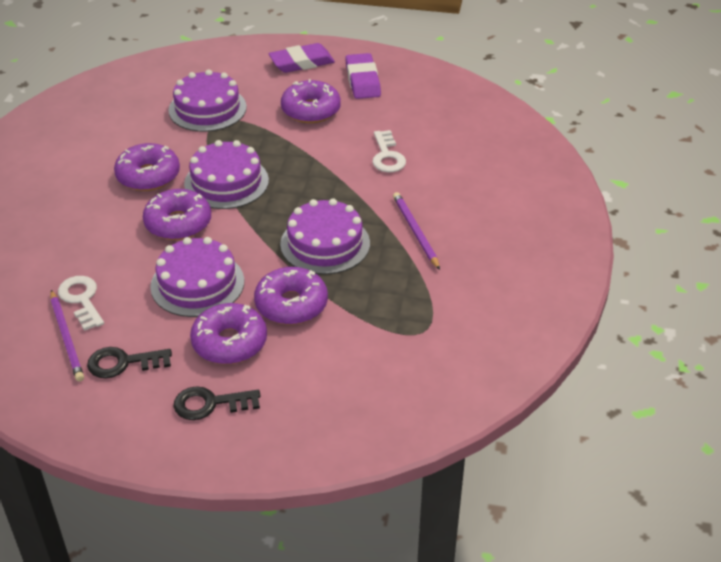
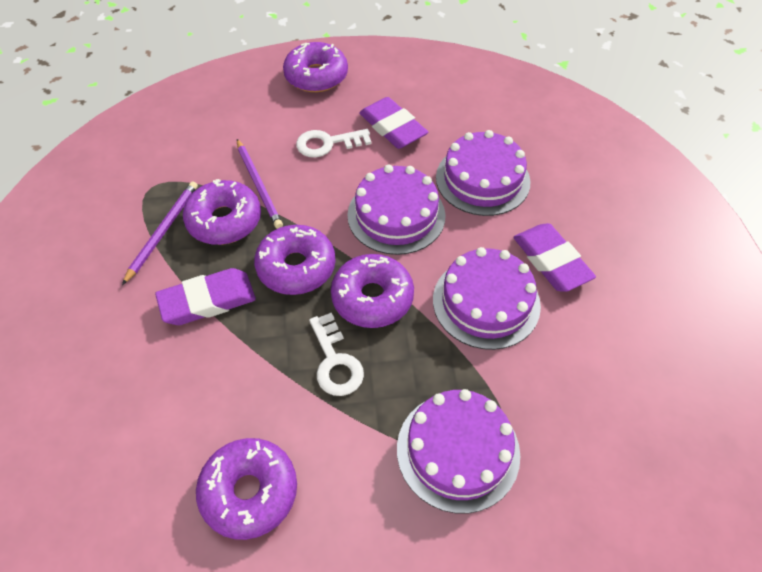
black key: 2 -> 0
purple eraser: 2 -> 3

